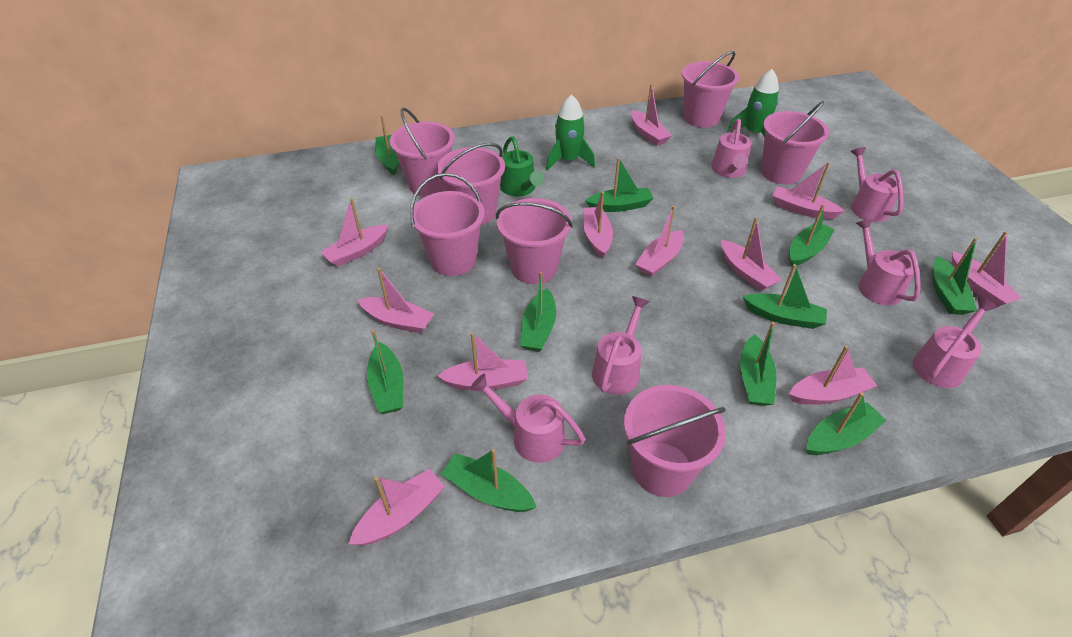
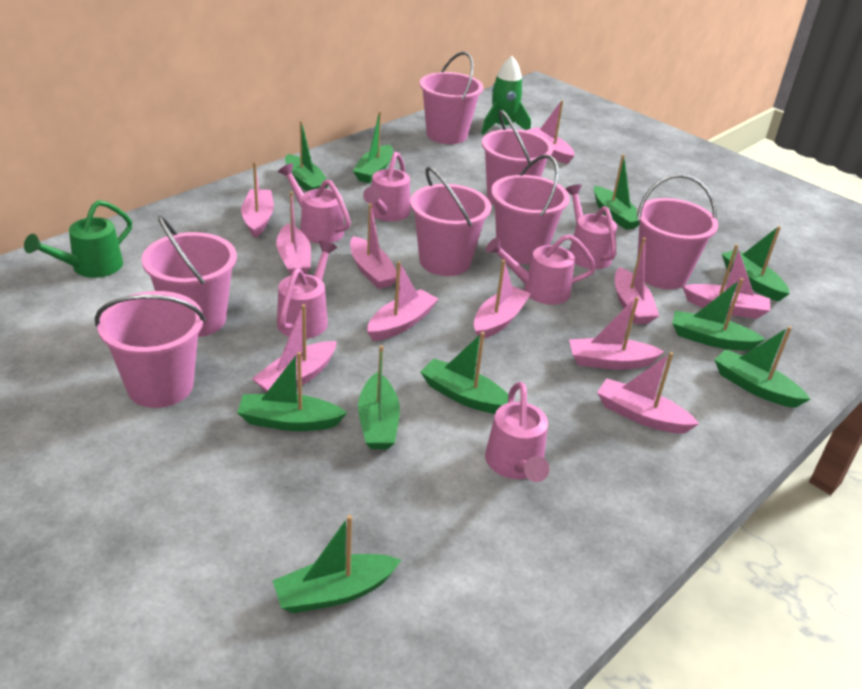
green rocket: 2 -> 1

